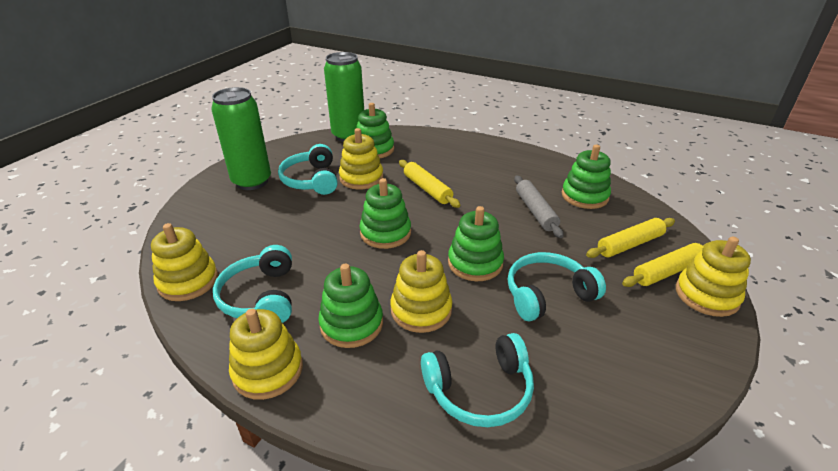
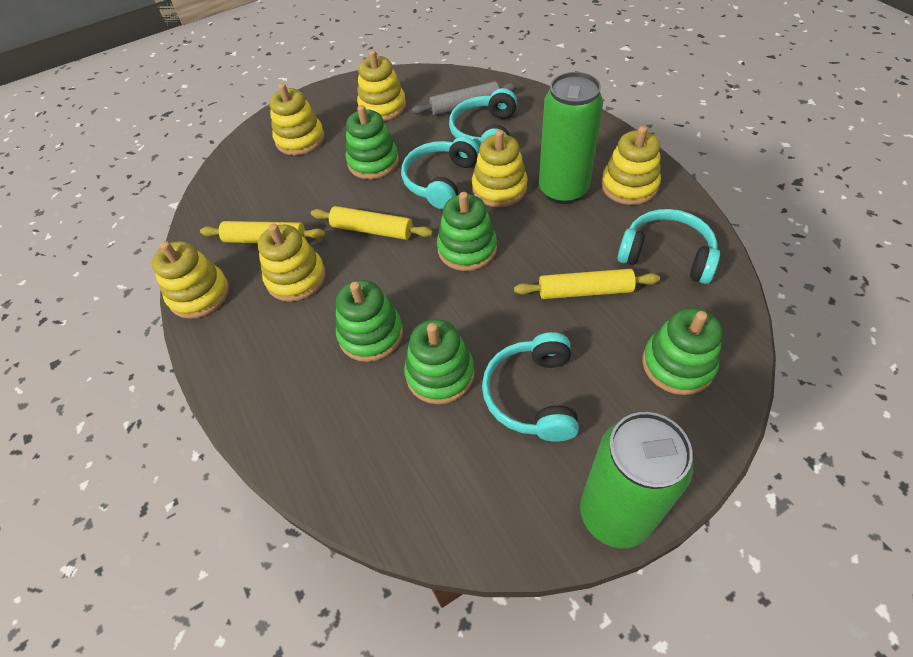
yellow stacking toy: 5 -> 6

